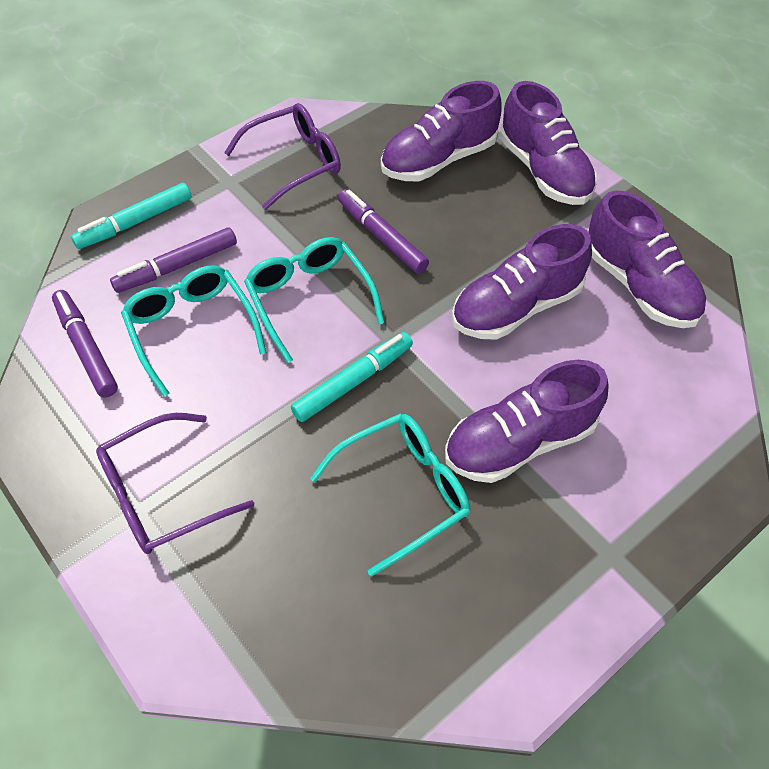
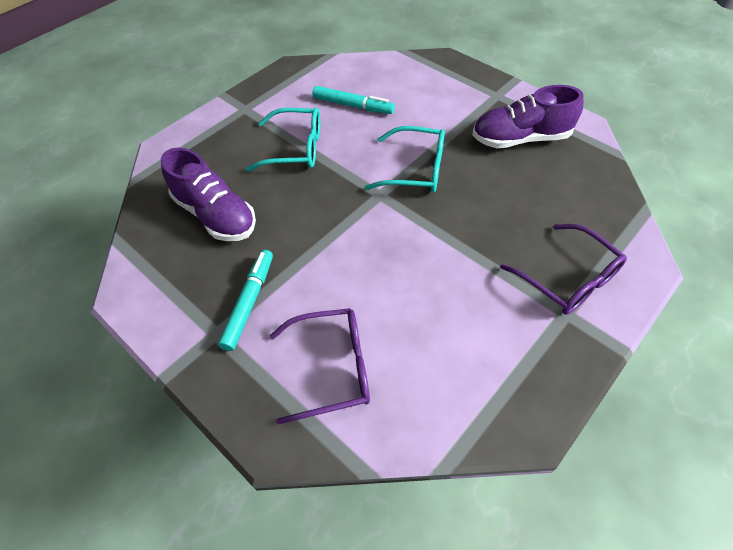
purple marker: 3 -> 0
purple shoe: 5 -> 2
turquoise glasses: 3 -> 2

